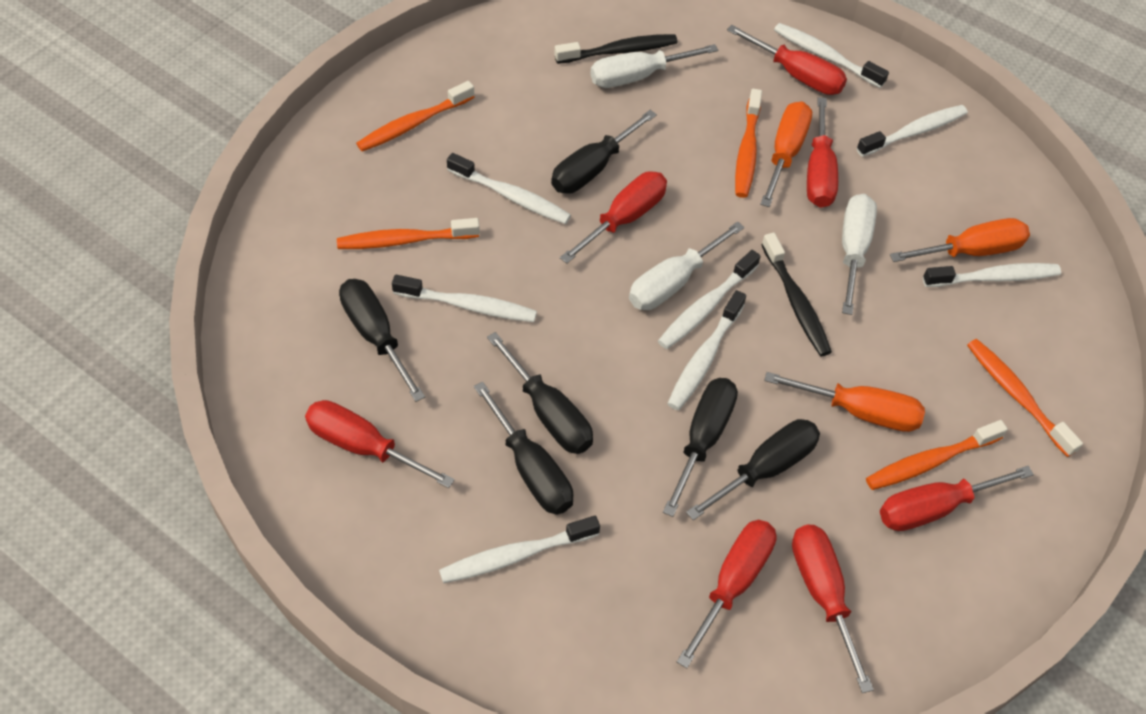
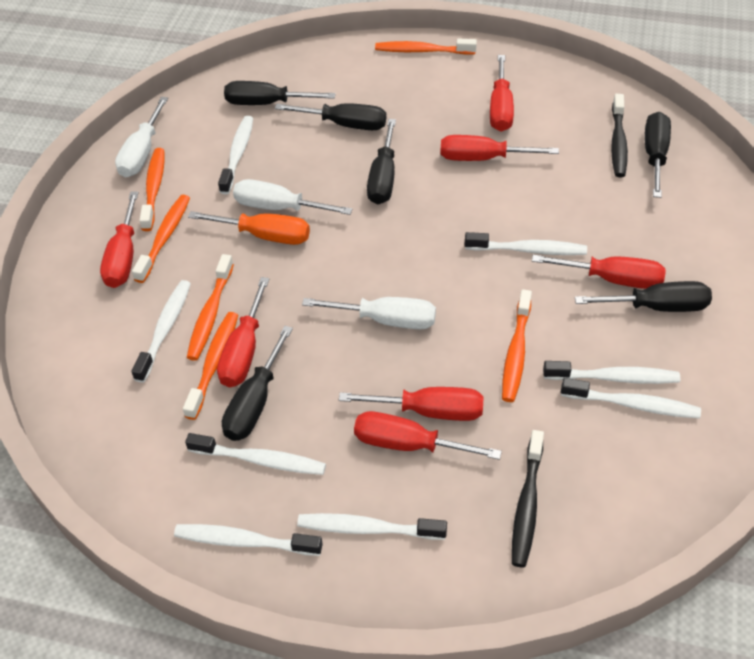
orange screwdriver: 3 -> 1
orange toothbrush: 5 -> 6

